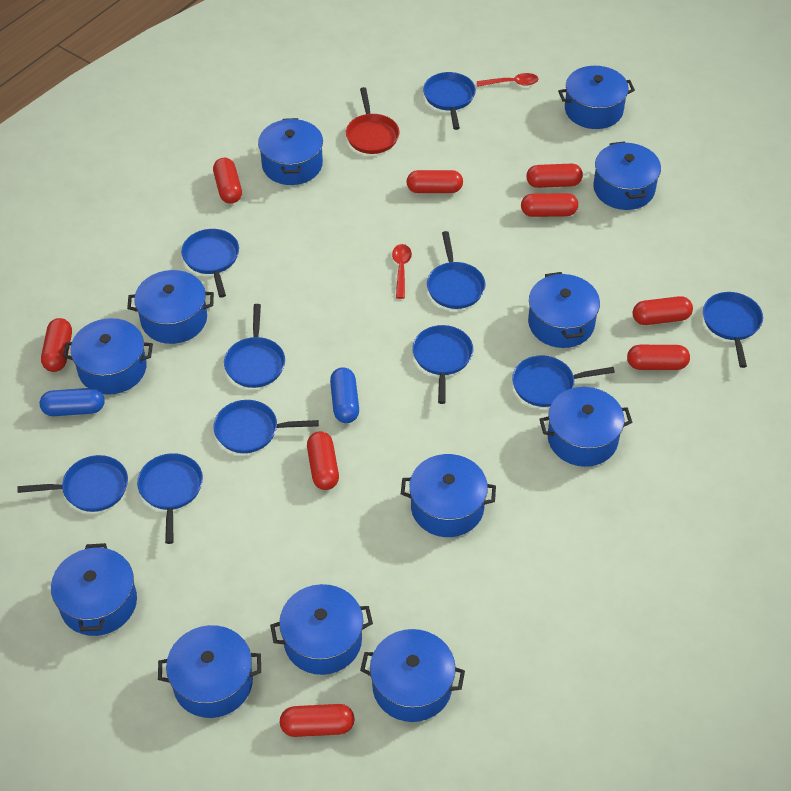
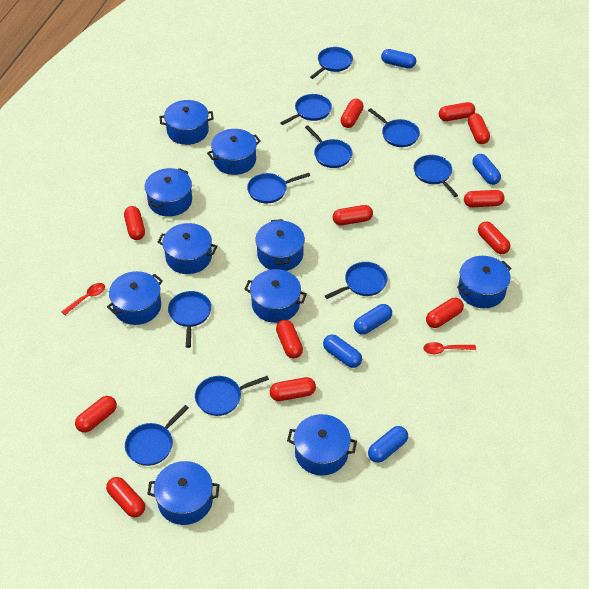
blue capsule: 2 -> 5
blue pot: 12 -> 10
red capsule: 9 -> 12
red pan: 1 -> 0

